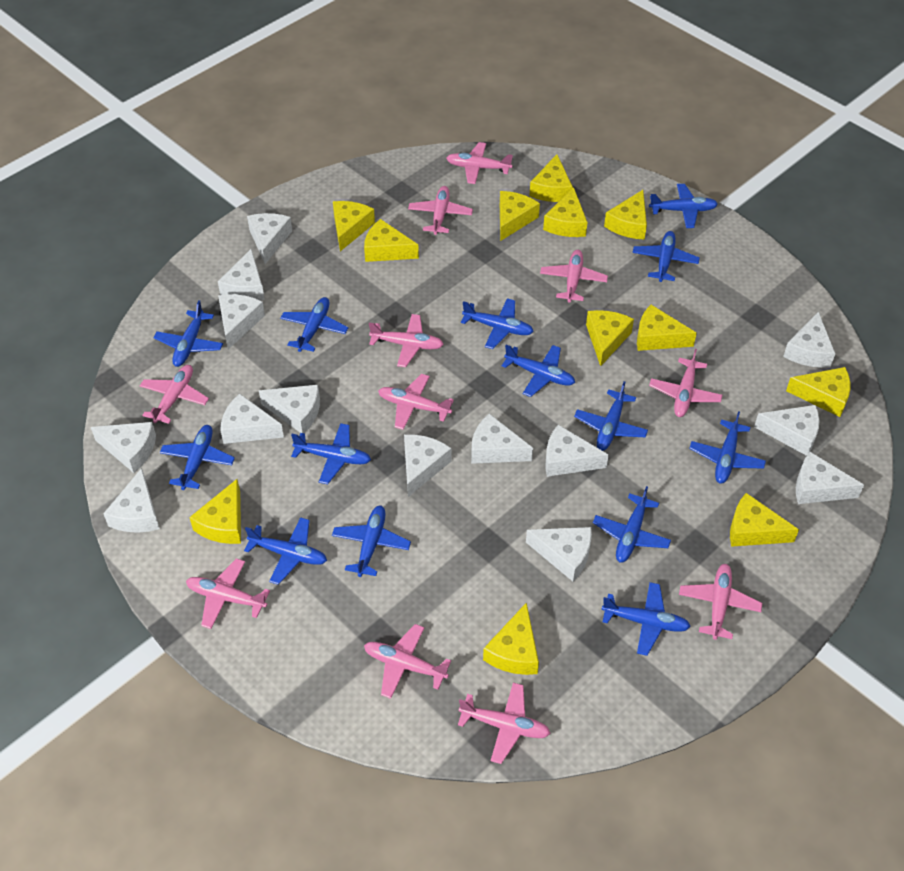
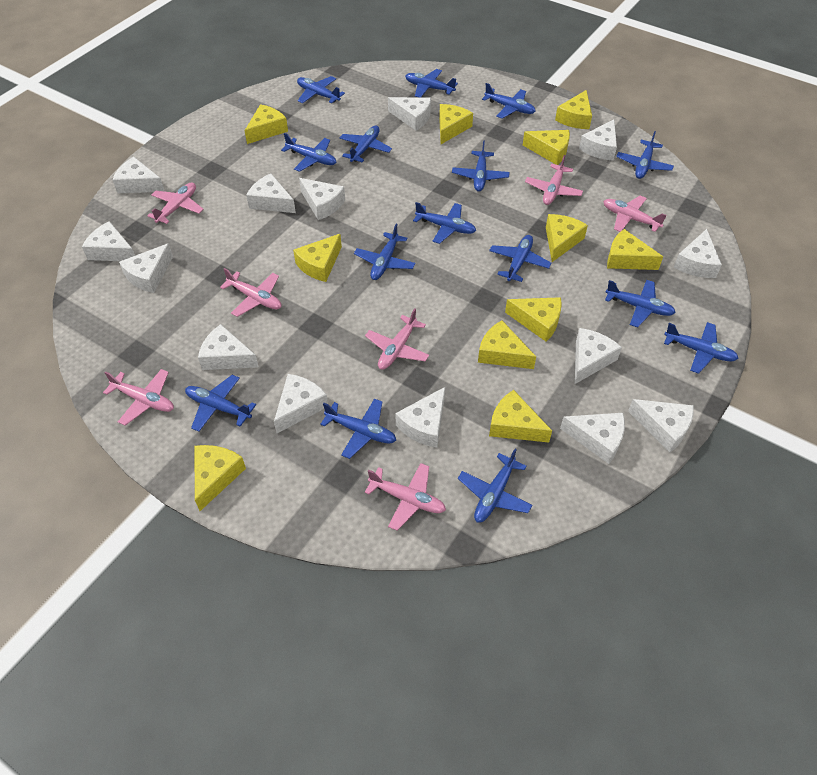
blue plane: 14 -> 15
pink plane: 11 -> 7
yellow cheese: 12 -> 11

